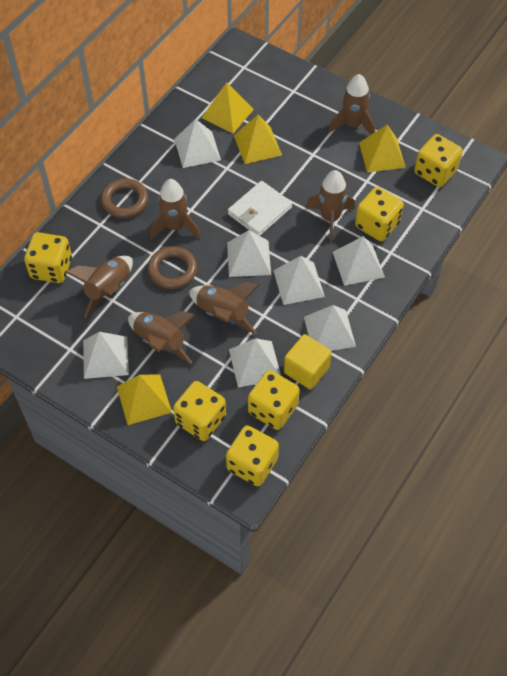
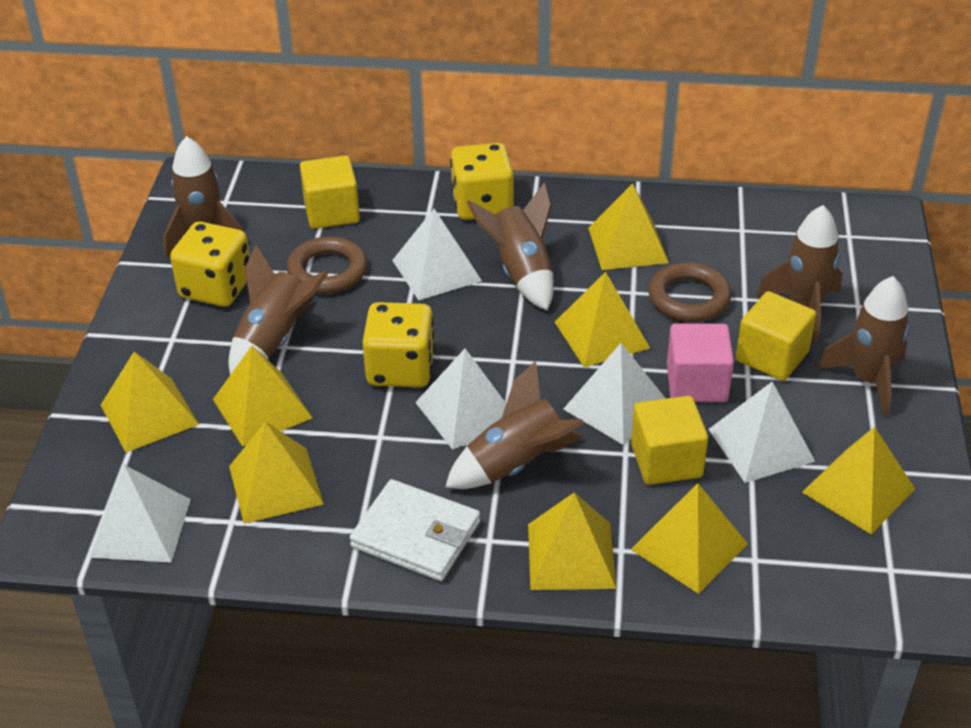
pink cube: 0 -> 1
white pyramid: 7 -> 5
yellow cube: 1 -> 3
yellow dice: 6 -> 3
yellow pyramid: 4 -> 8

